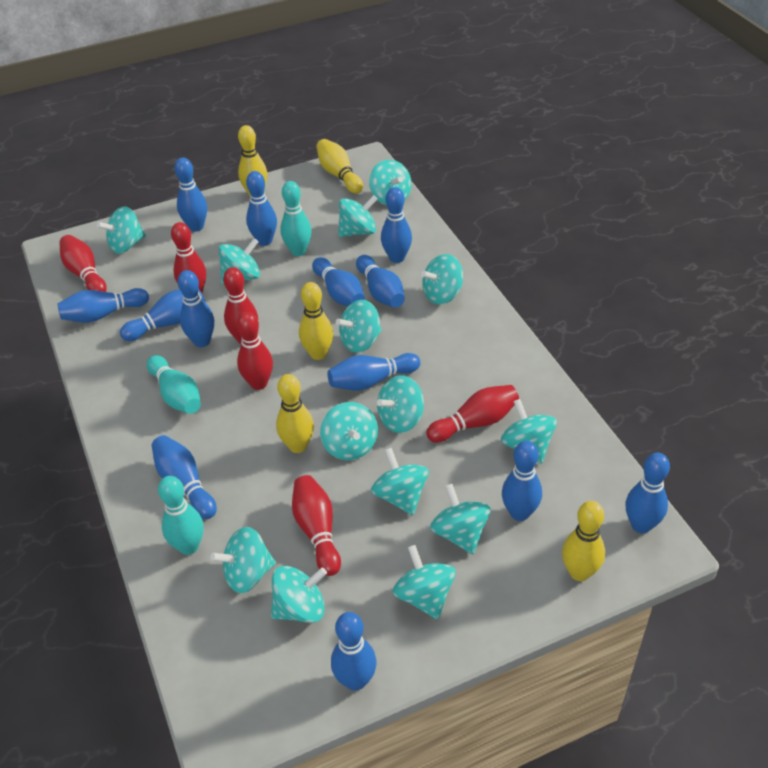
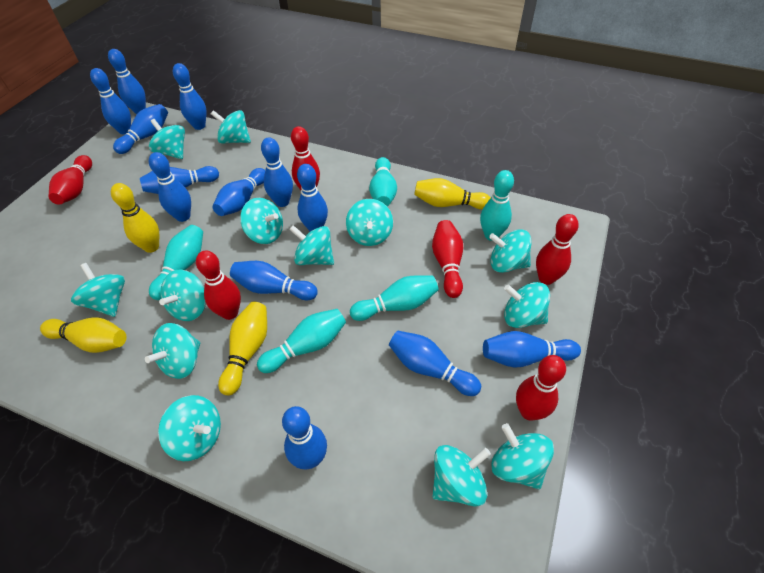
turquoise bowling pin: 3 -> 5
turquoise spinning top: 14 -> 13
yellow bowling pin: 5 -> 4

